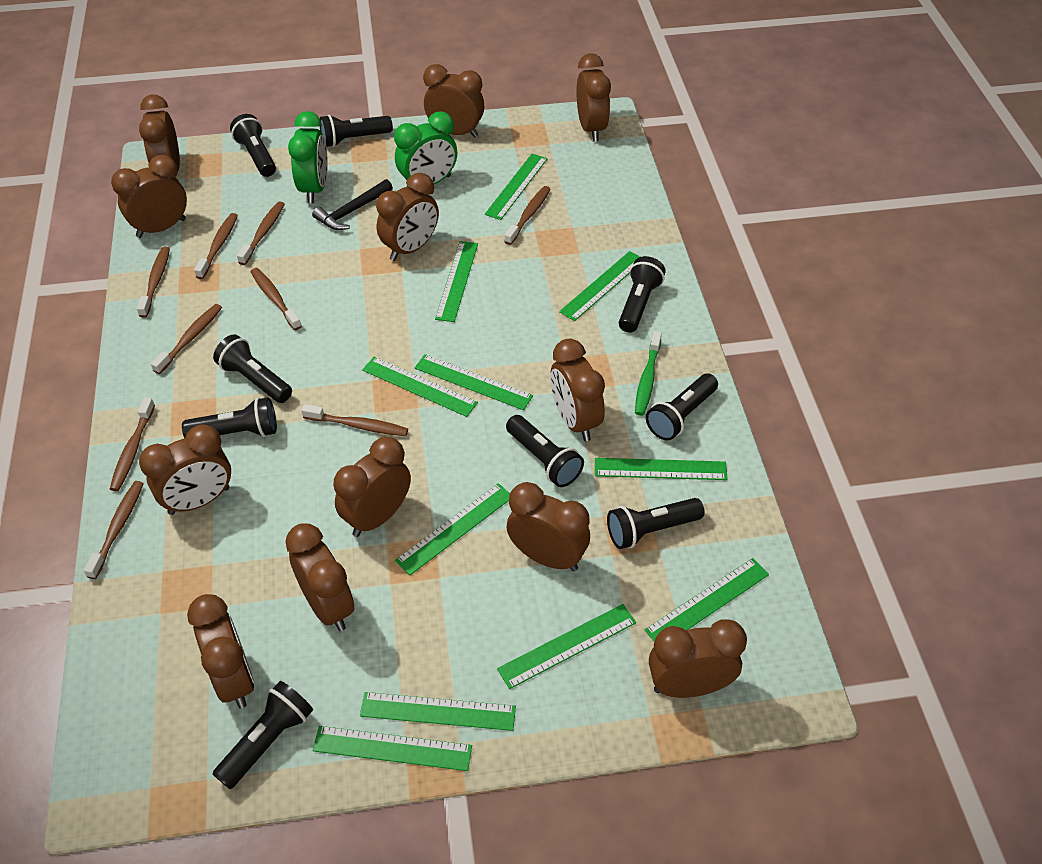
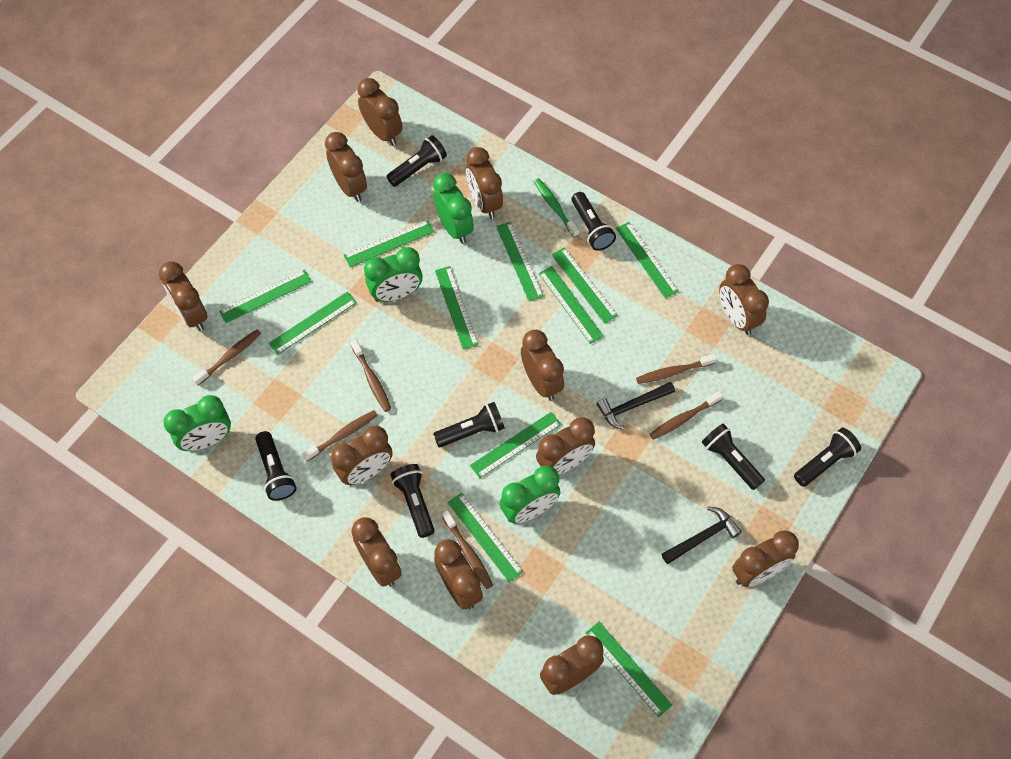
black flashlight: 9 -> 7
black hammer: 1 -> 2
brown toothbrush: 9 -> 6
green clock: 2 -> 4

